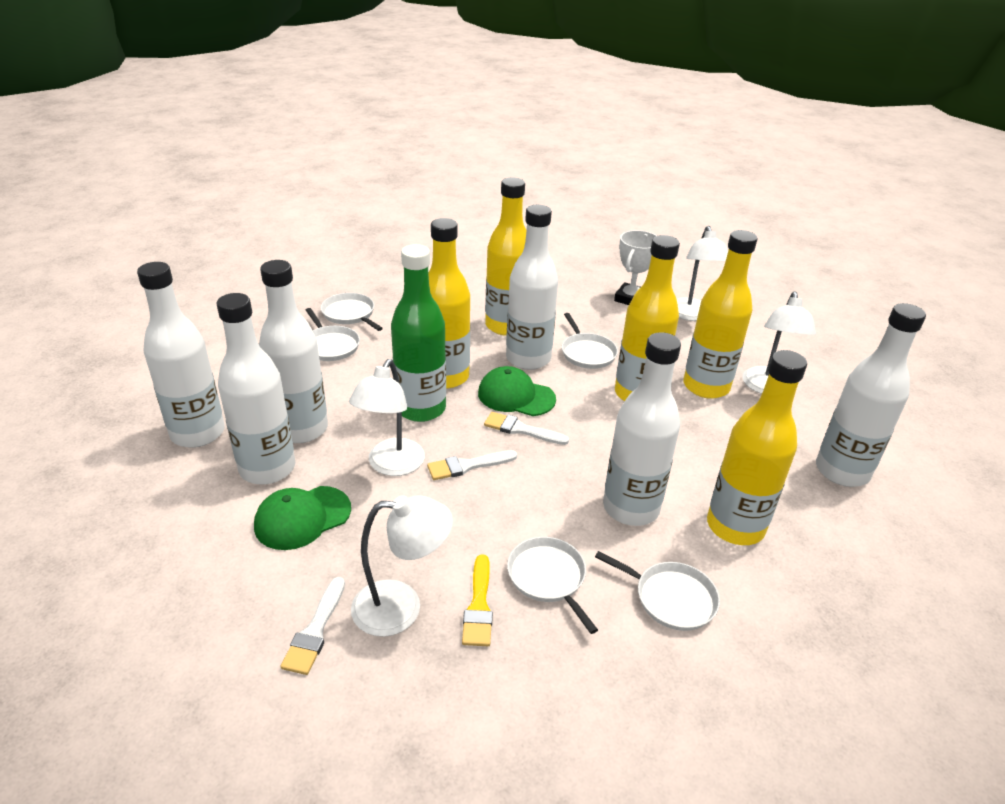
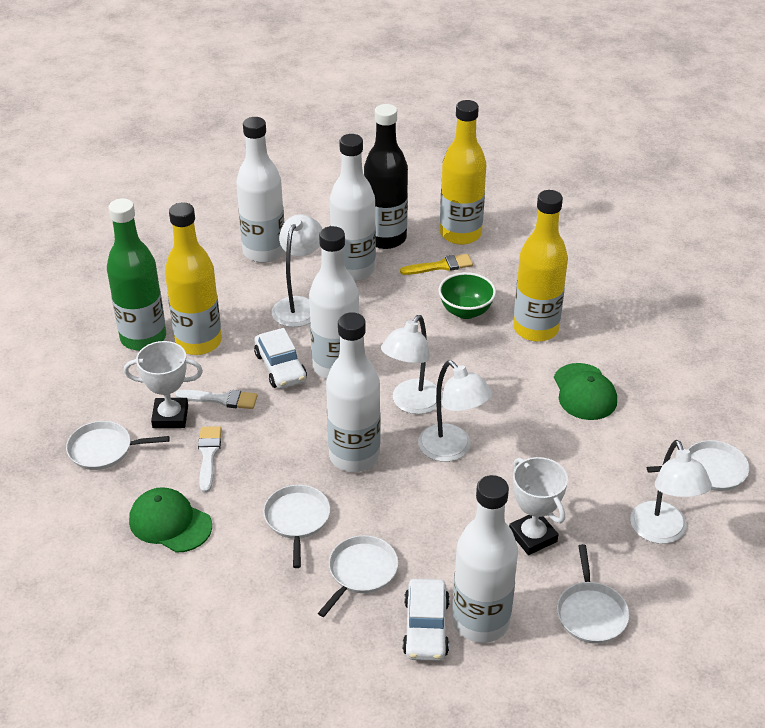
black bottle: 0 -> 1
green bowl: 0 -> 1
white bottle: 6 -> 5
white brush: 3 -> 2
white car: 0 -> 2
white trophy: 1 -> 2
yellow bottle: 5 -> 3

